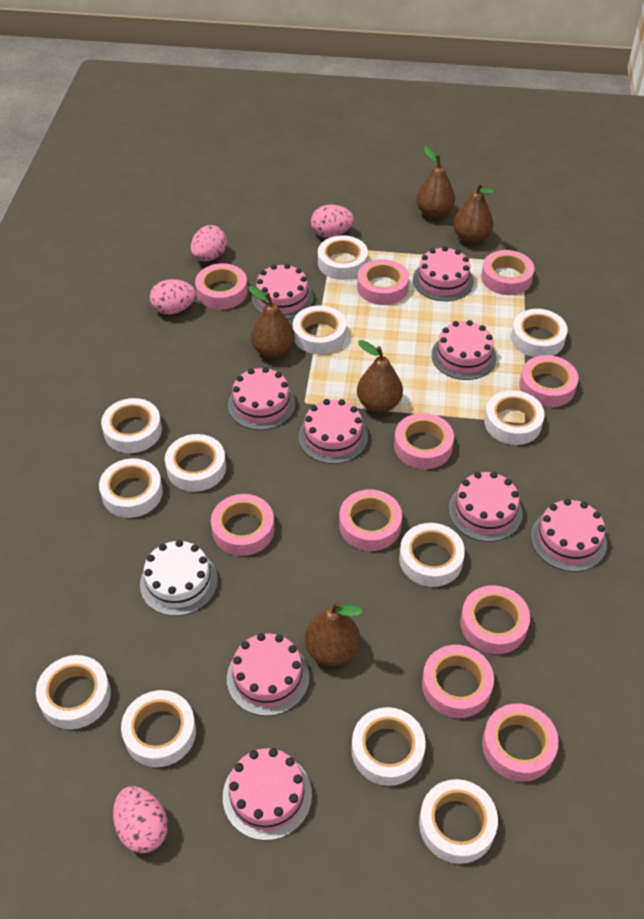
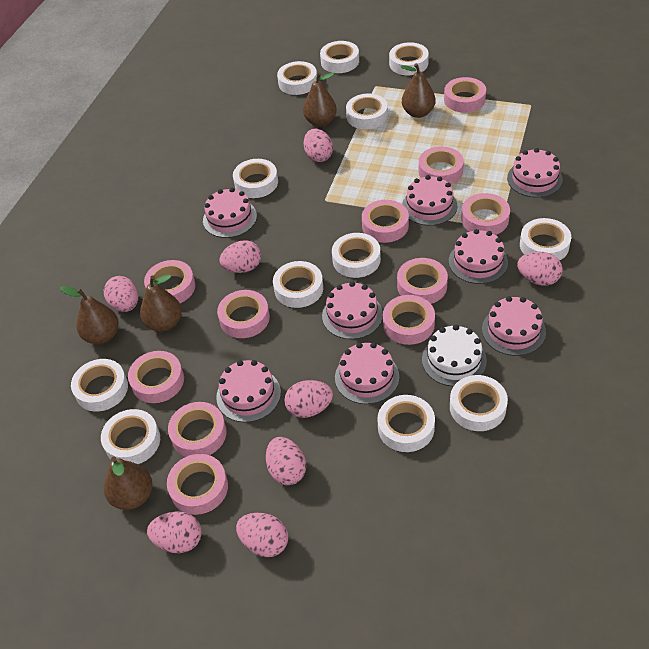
pink cake: 9 -> 8
pink egg: 4 -> 8
pink tape: 10 -> 11

